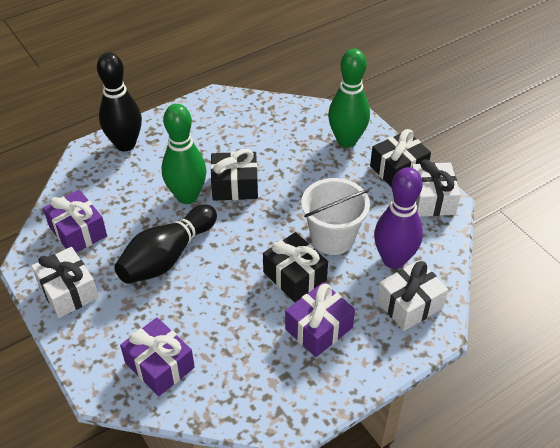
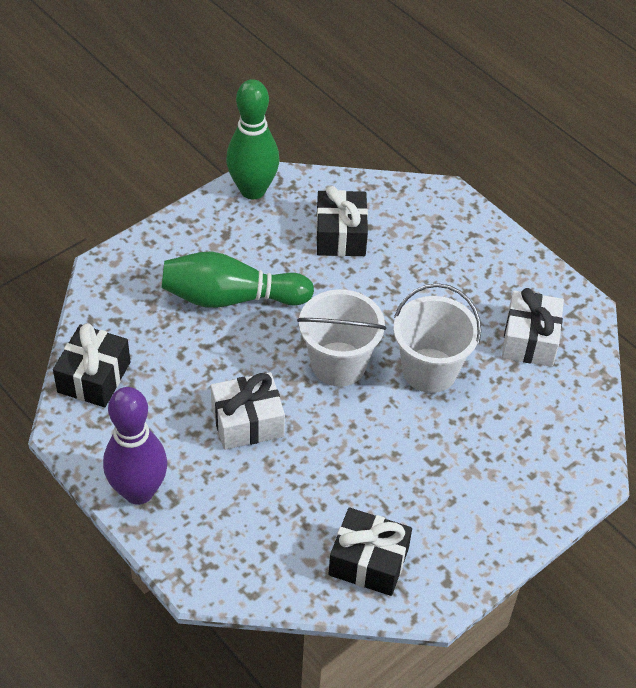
black bowling pin: 2 -> 0
purple gift: 3 -> 0
white bucket: 1 -> 2
white gift: 3 -> 2

